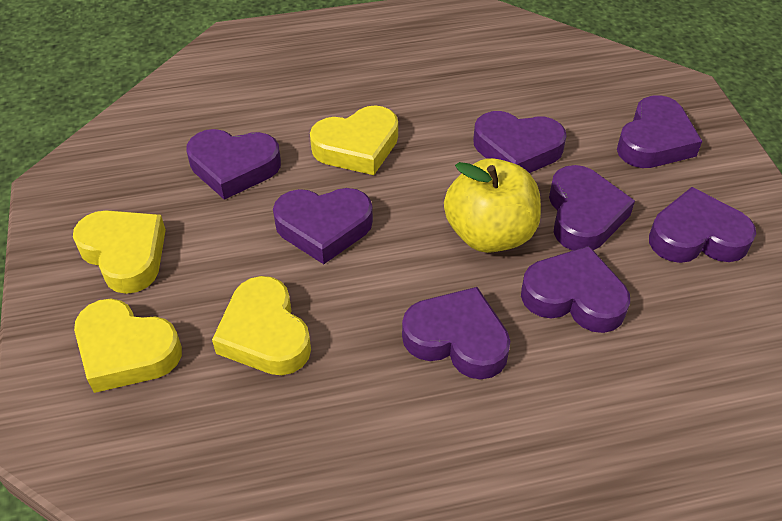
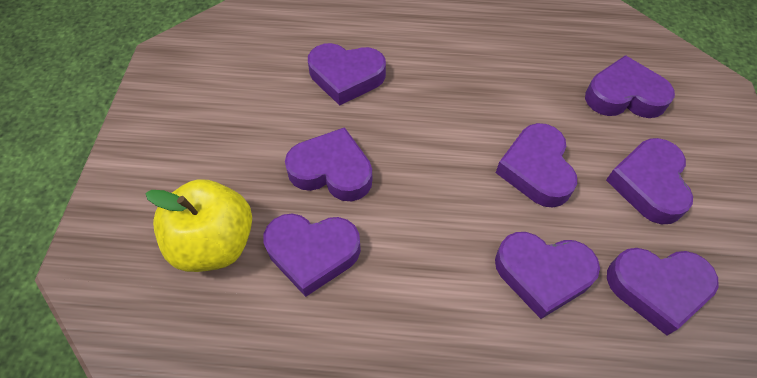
yellow heart: 4 -> 0

